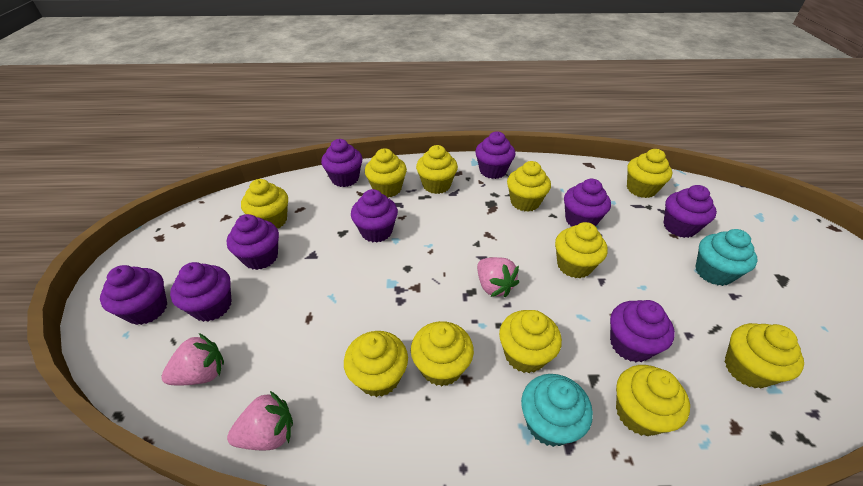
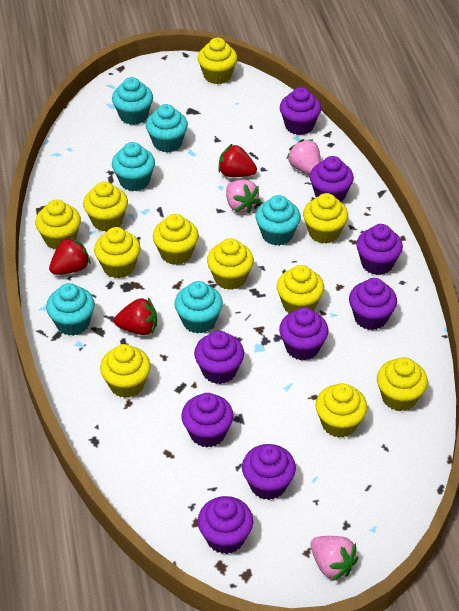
red strawberry: 0 -> 3
turquoise cupcake: 2 -> 6

